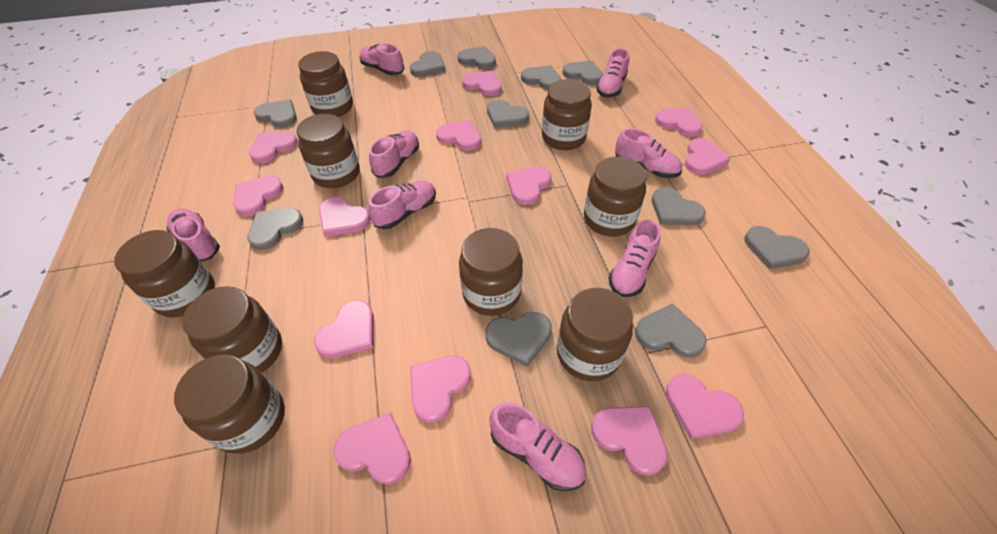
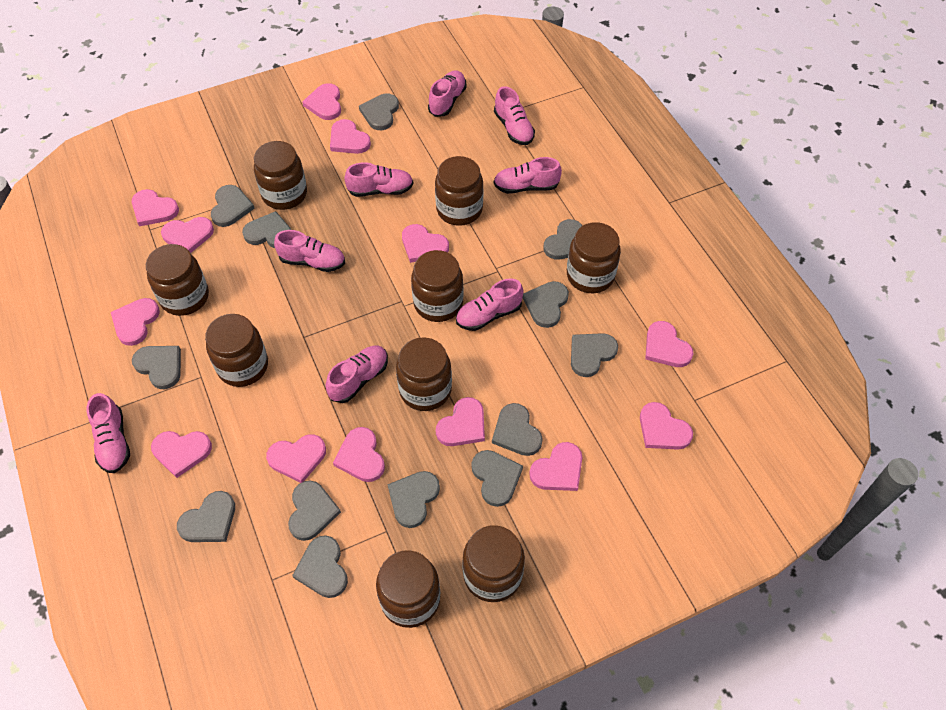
grey heart: 11 -> 13

